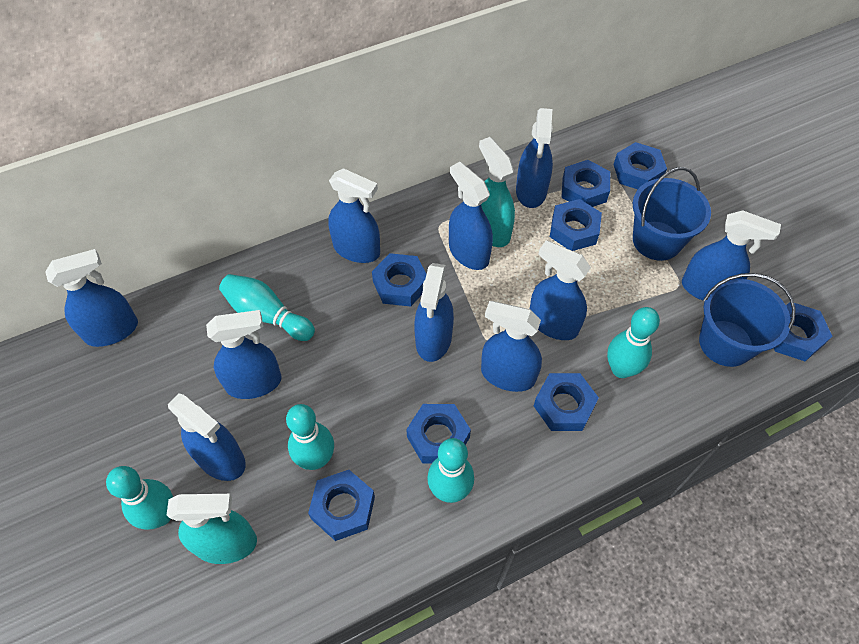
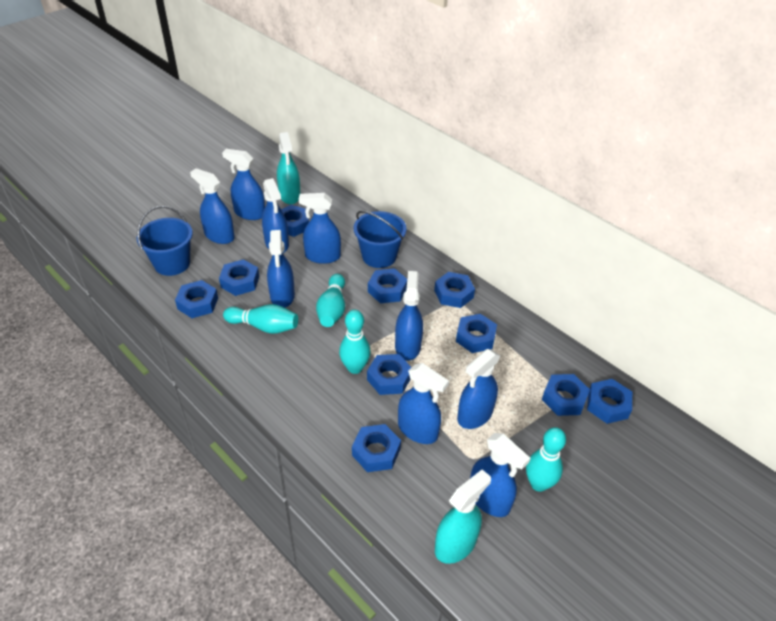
blue nut: 8 -> 10
blue spray bottle: 10 -> 9
turquoise bowling pin: 5 -> 4

